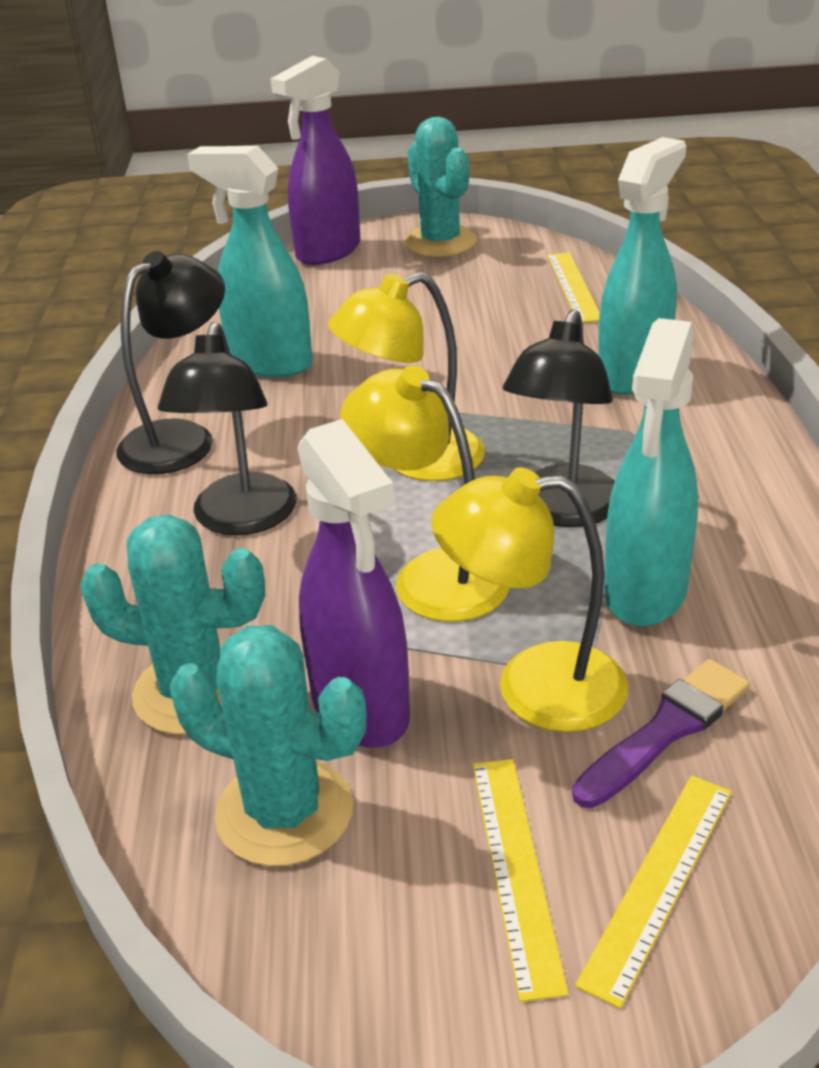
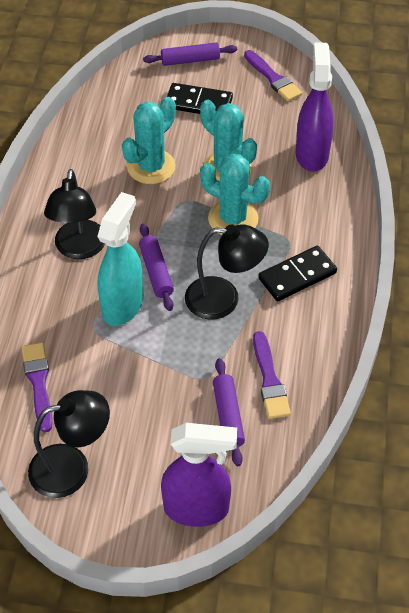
black domino: 0 -> 2
purple brush: 1 -> 3
purple rolling pin: 0 -> 3
turquoise spray bottle: 3 -> 1
yellow lamp: 3 -> 0
yellow ruler: 3 -> 0

